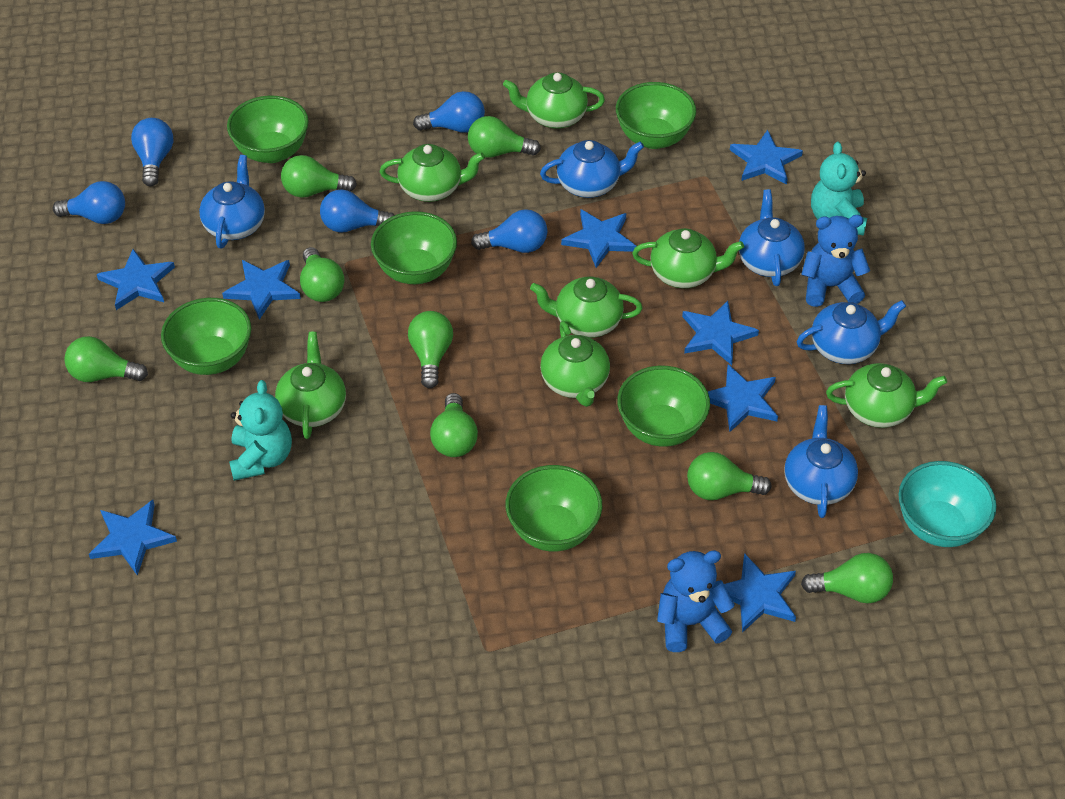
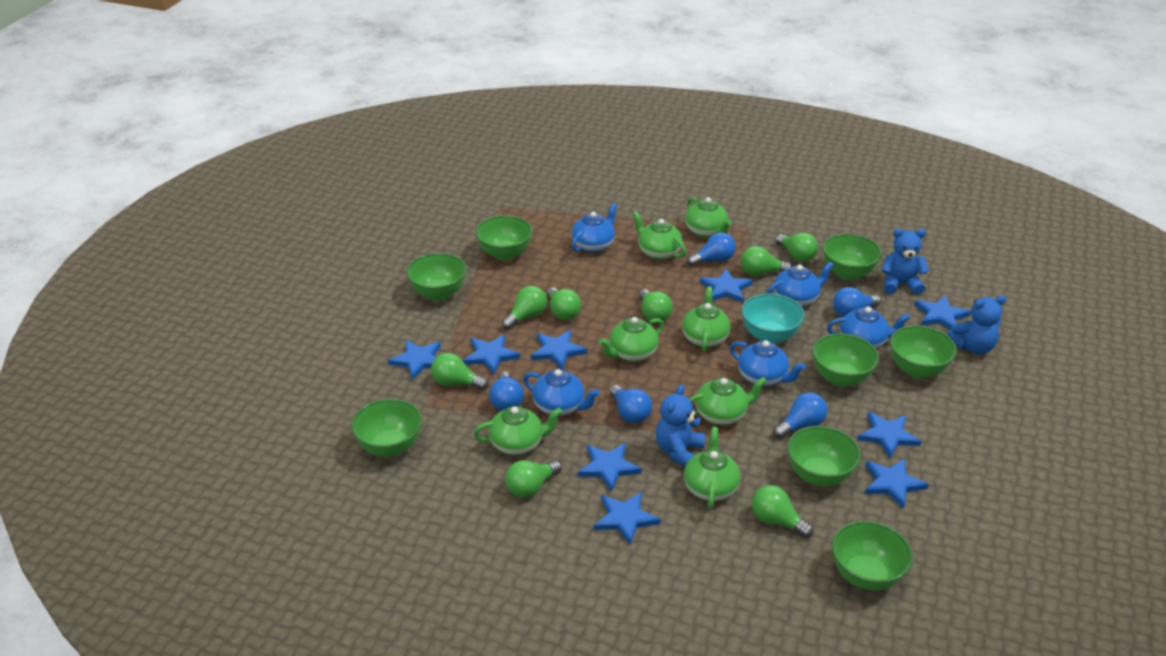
blue star: 8 -> 9
blue teddy bear: 2 -> 3
green bowl: 6 -> 8
turquoise teddy bear: 2 -> 0

